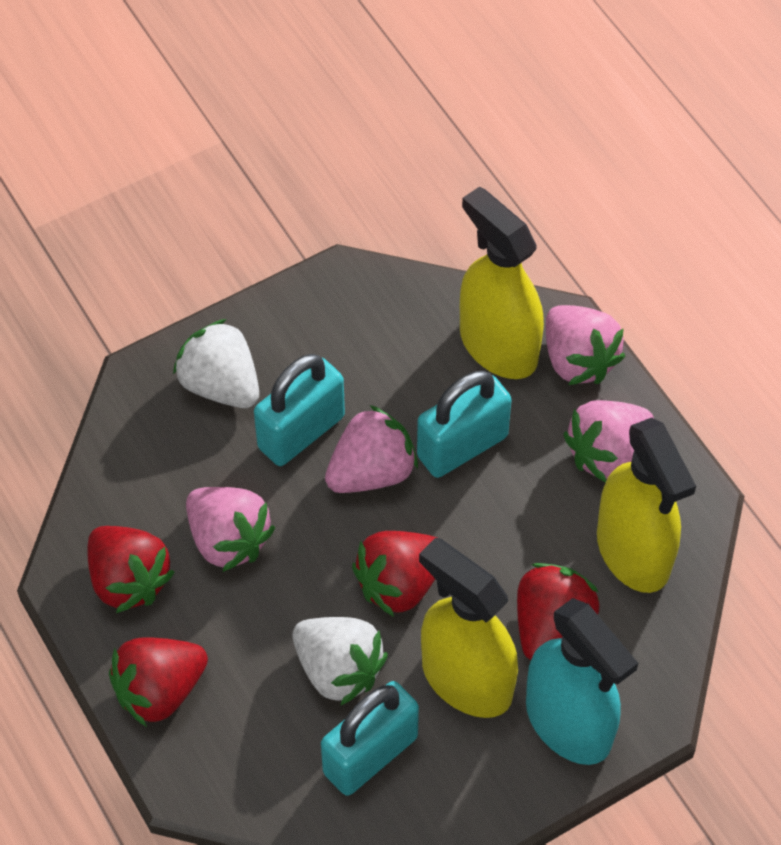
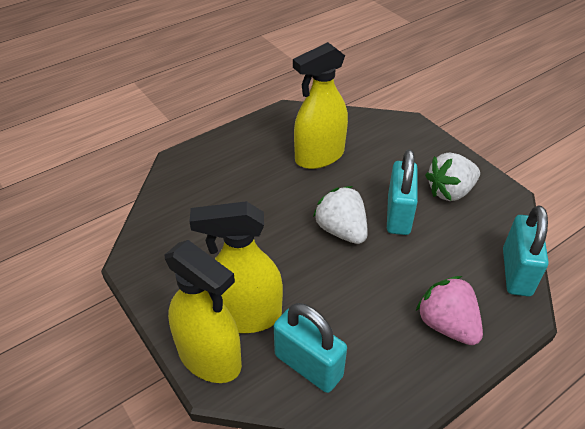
pink strawberry: 4 -> 1
red strawberry: 4 -> 0
turquoise spray bottle: 1 -> 0

